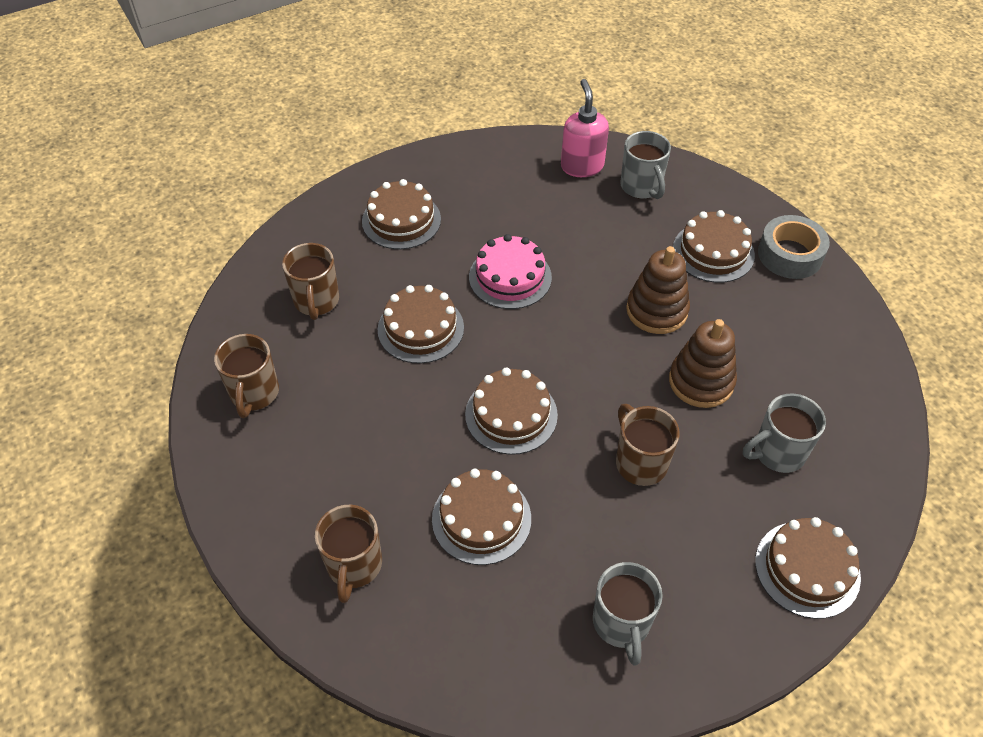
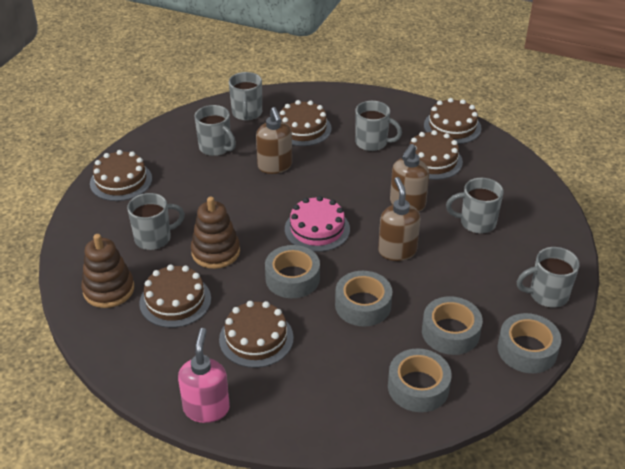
brown mug: 4 -> 0
brown soap dispenser: 0 -> 3
grey mug: 3 -> 6
grey tape: 1 -> 5

